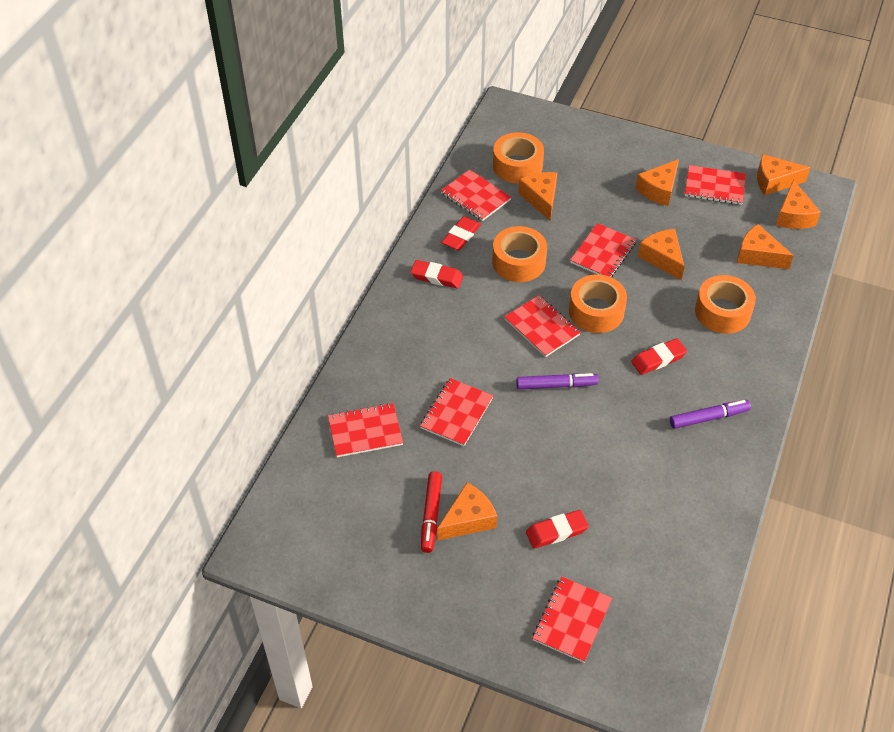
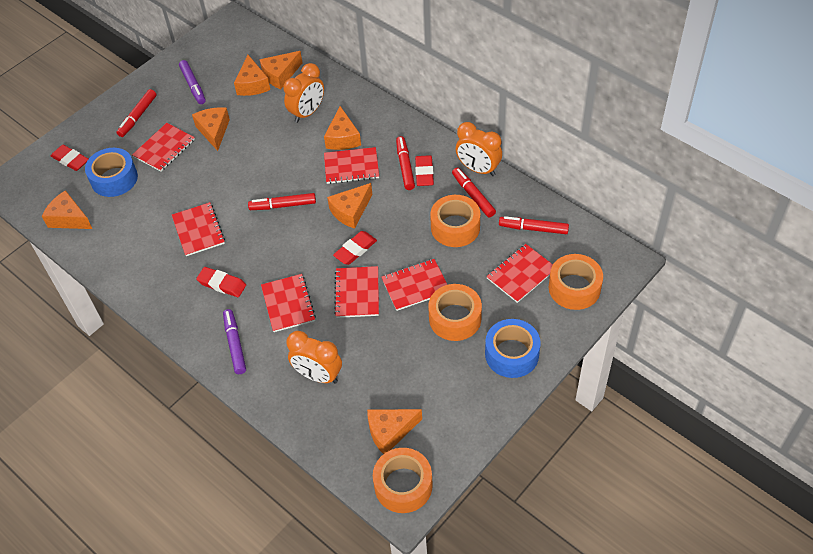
blue tape: 0 -> 2
orange clock: 0 -> 3
red marker: 1 -> 5

